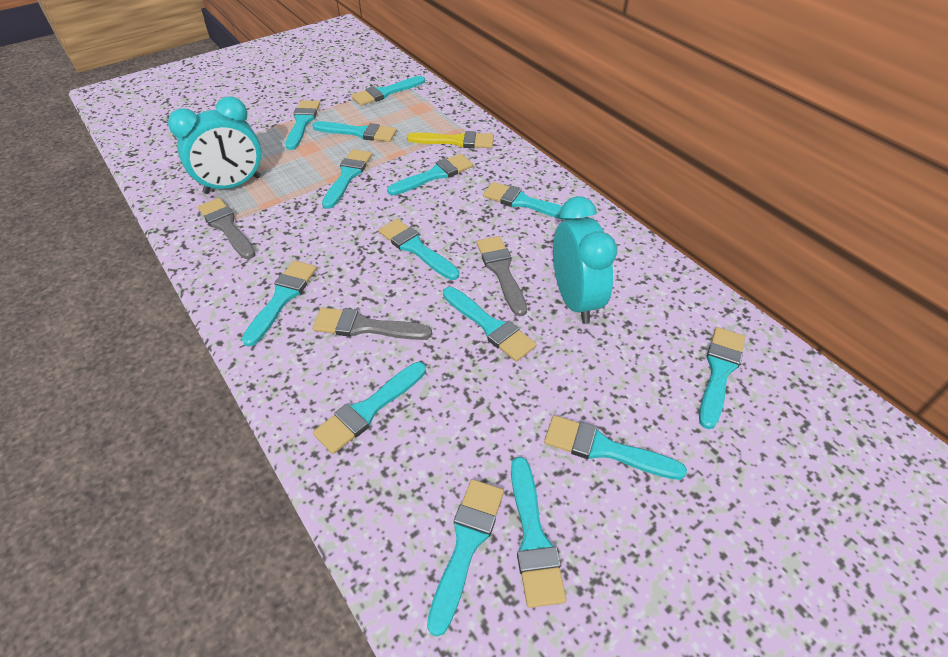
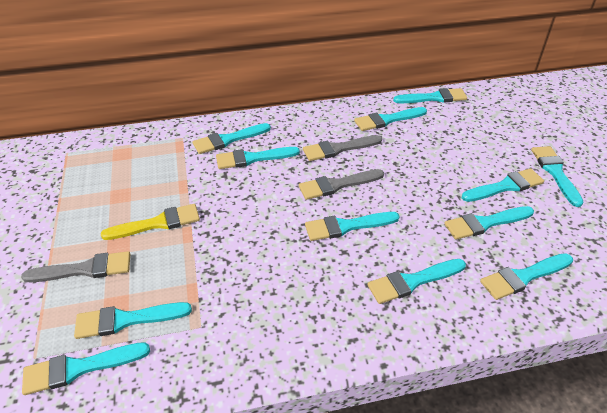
turquoise brush: 14 -> 12
turquoise clock: 2 -> 0

